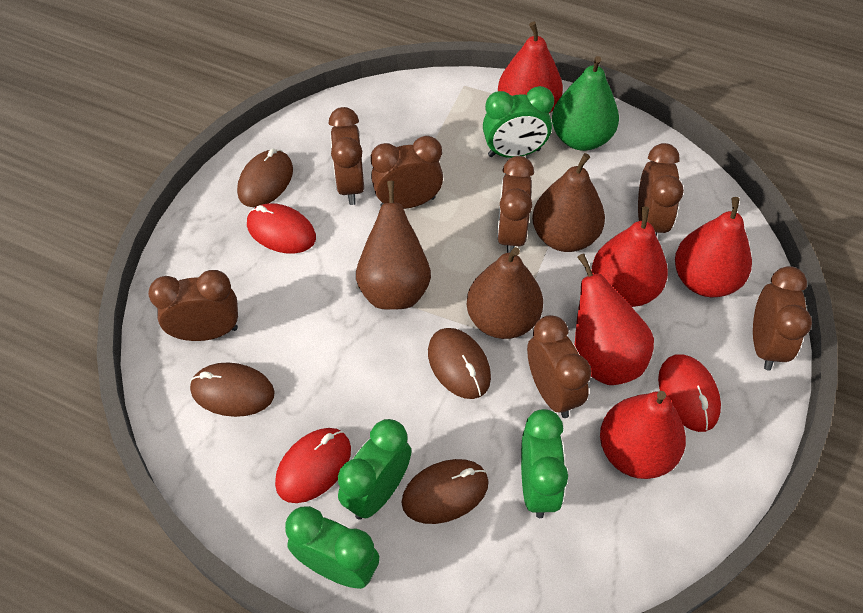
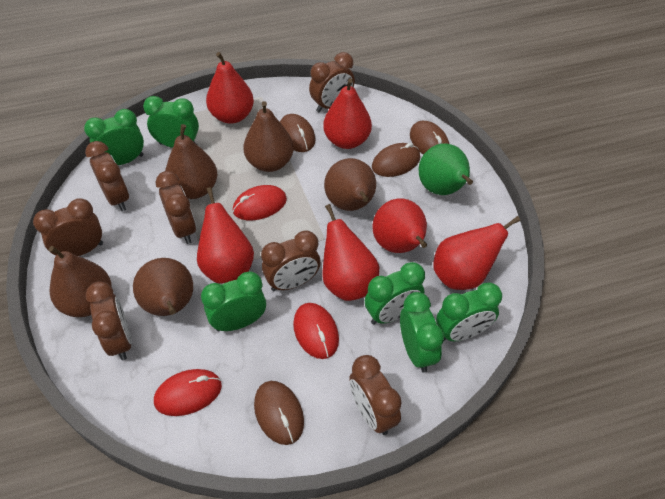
brown pear: 3 -> 5
green clock: 4 -> 6
red pear: 5 -> 6

